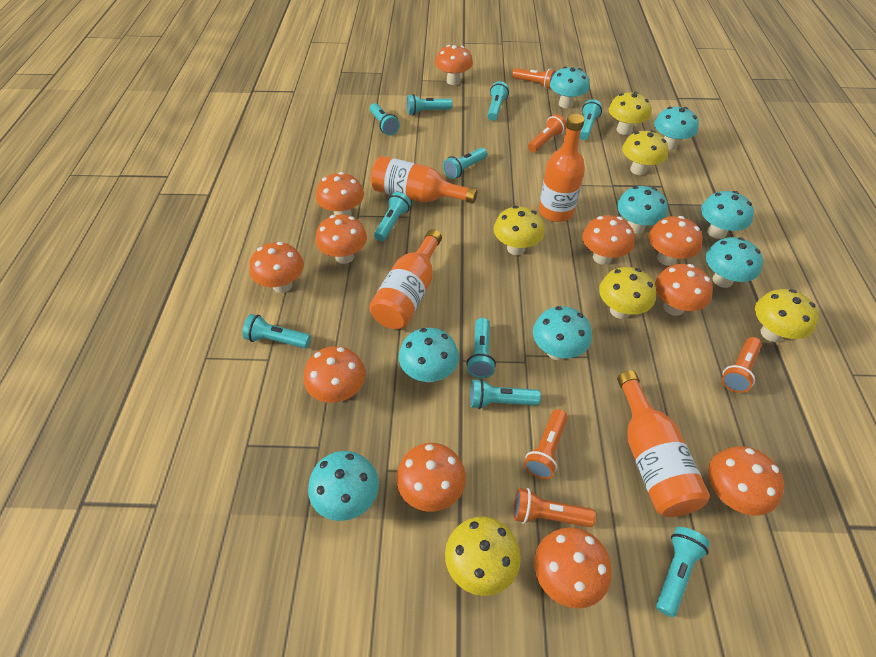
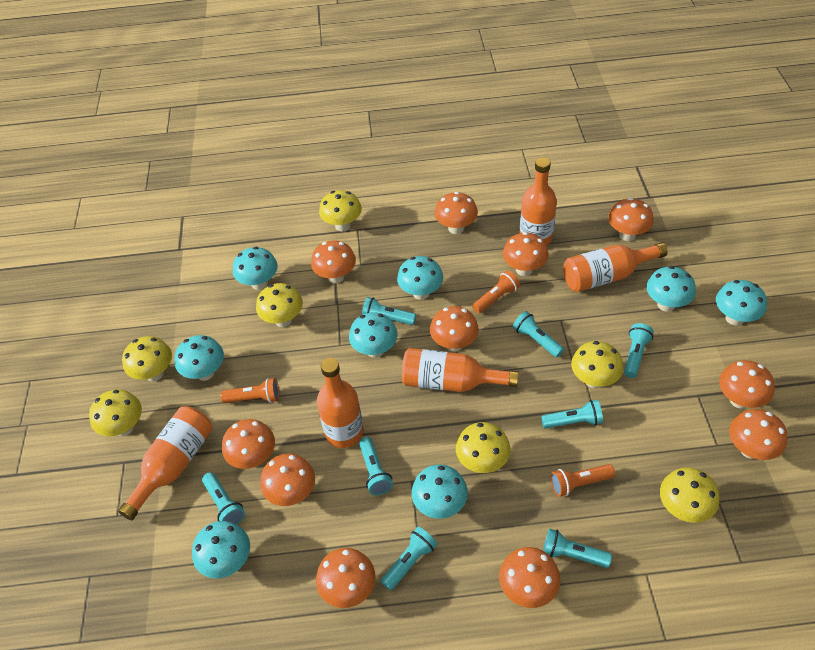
orange bottle: 4 -> 5
orange flashlight: 5 -> 3
turquoise flashlight: 10 -> 8
yellow mushroom: 6 -> 7

